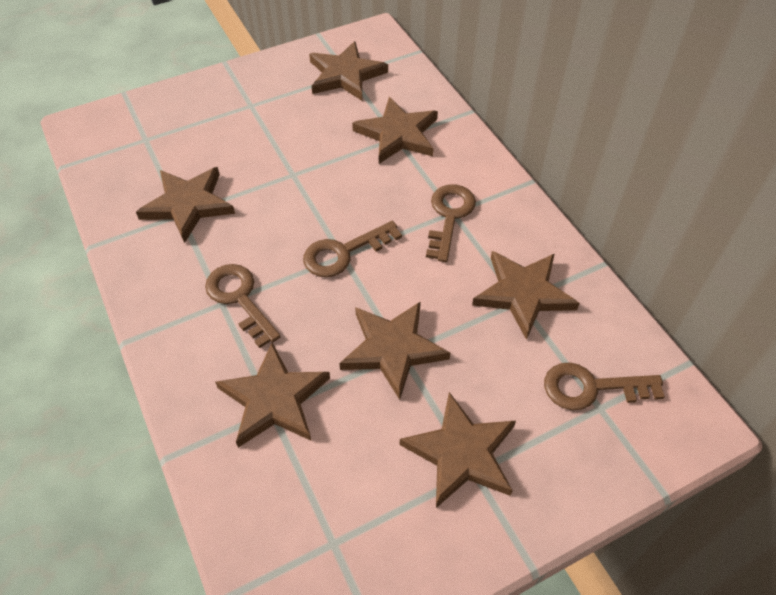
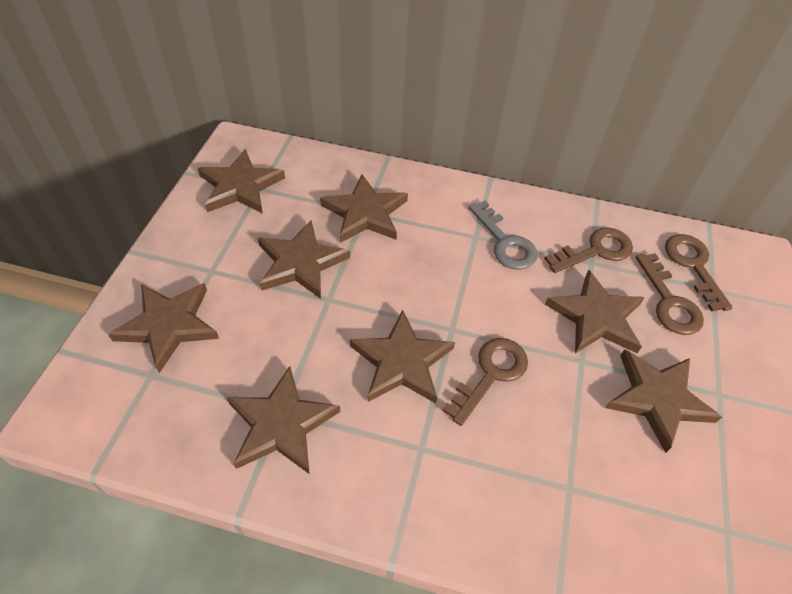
brown star: 7 -> 8
grey key: 0 -> 1

